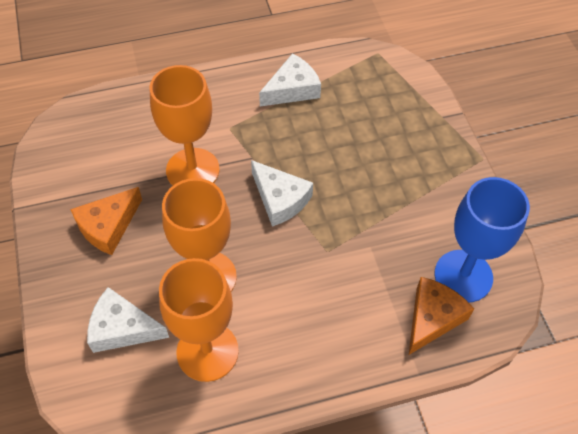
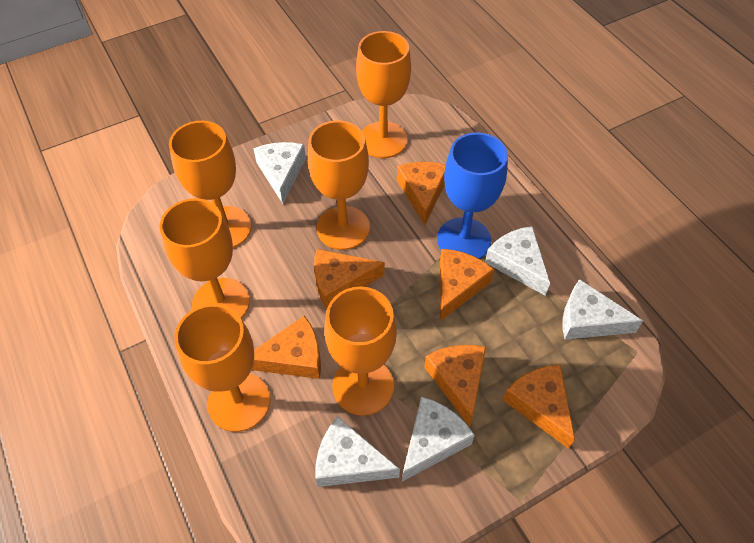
orange cheese: 2 -> 6
orange goblet: 3 -> 6
white cheese: 3 -> 5

